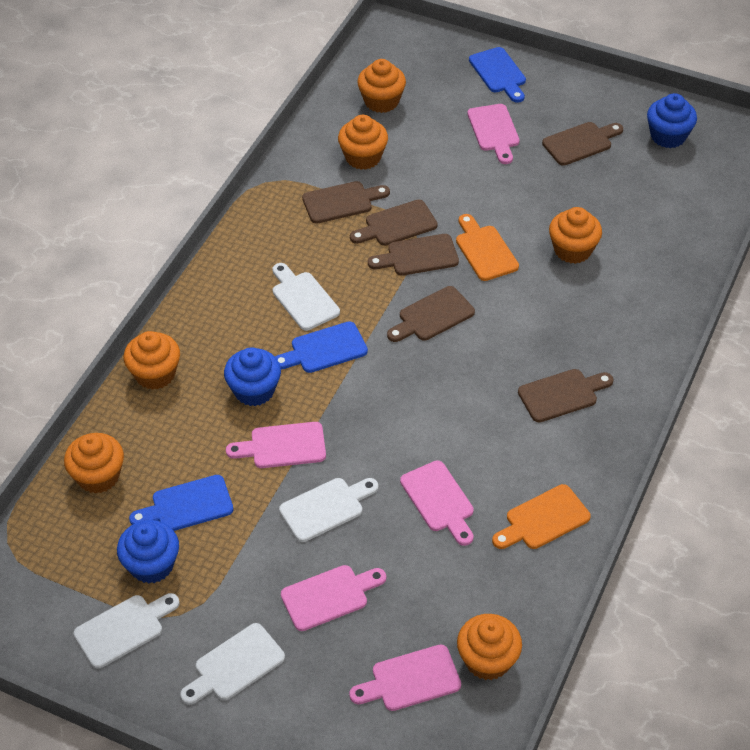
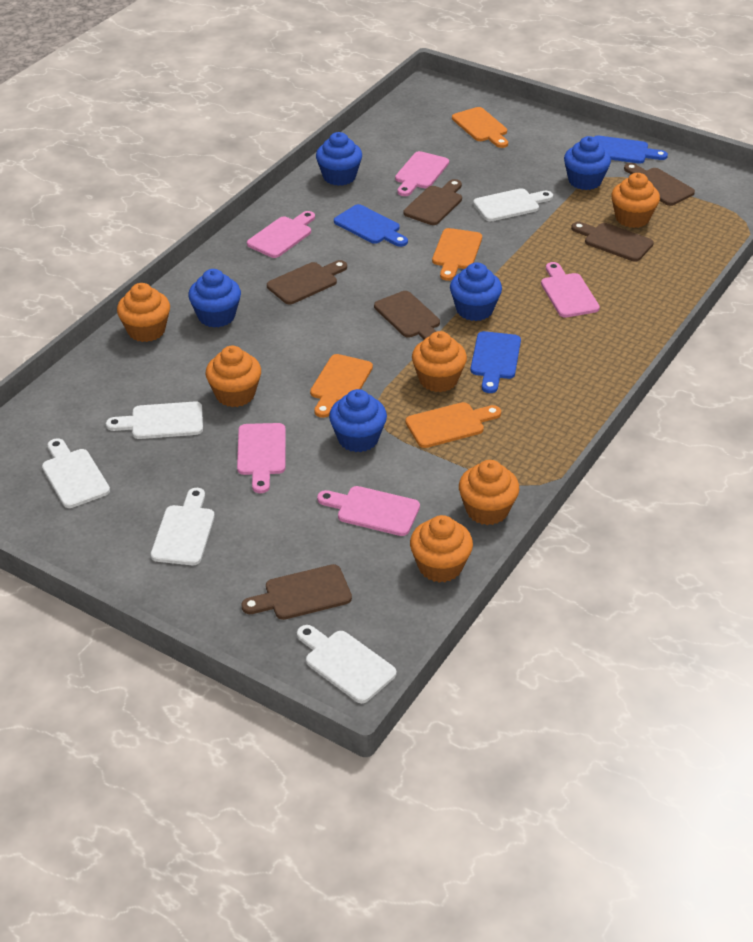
blue cupcake: 3 -> 5
orange cutting board: 2 -> 4
white cutting board: 4 -> 5

